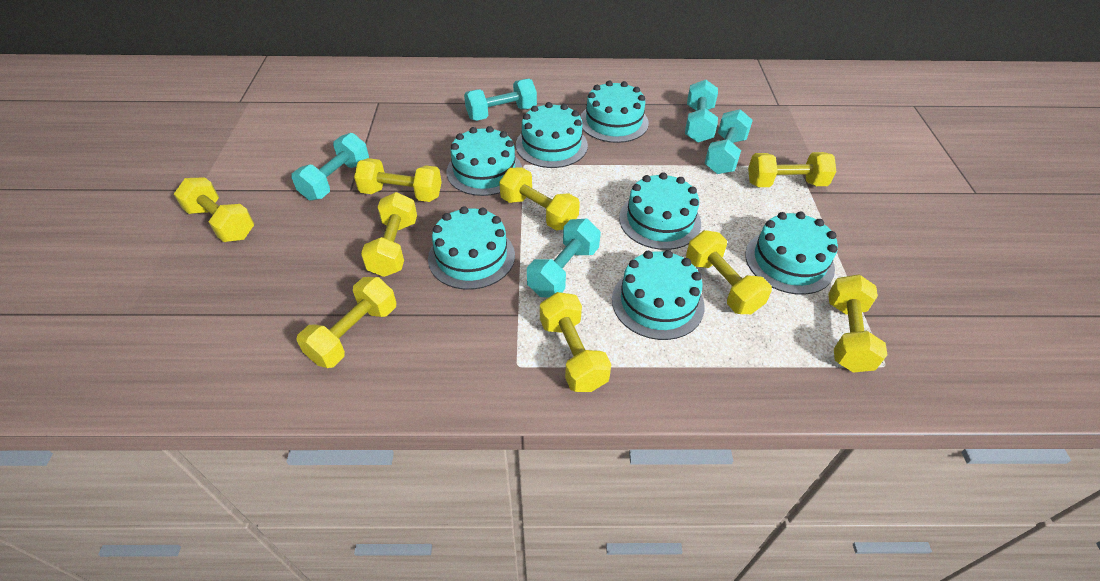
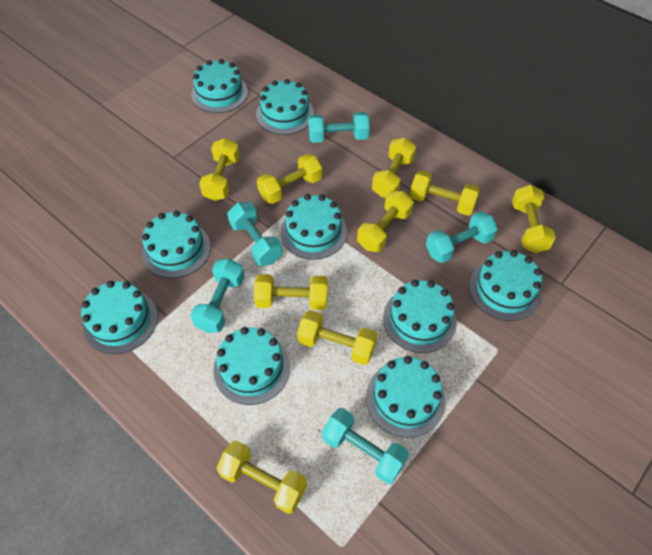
turquoise cake: 7 -> 9

